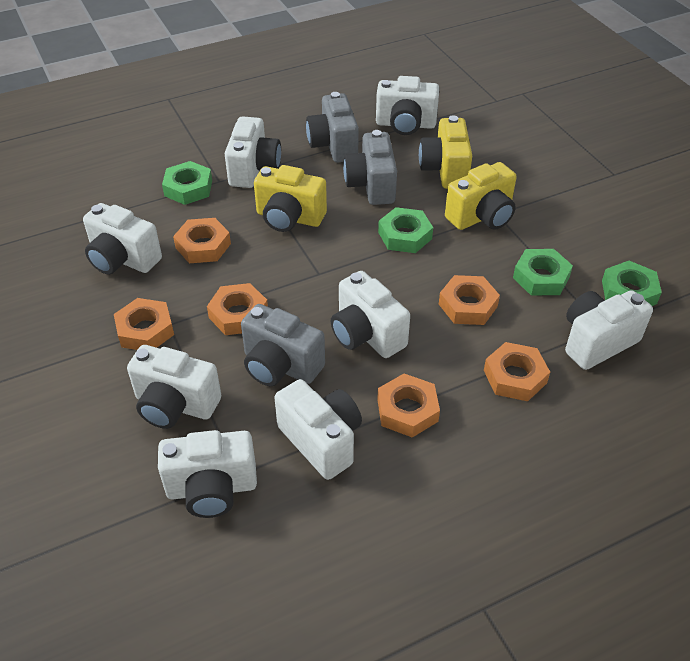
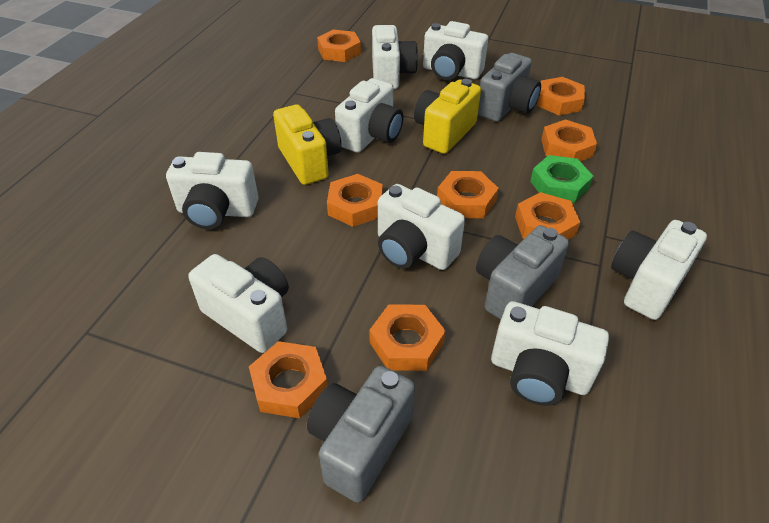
green nut: 4 -> 1
orange nut: 6 -> 8
yellow camera: 3 -> 2

